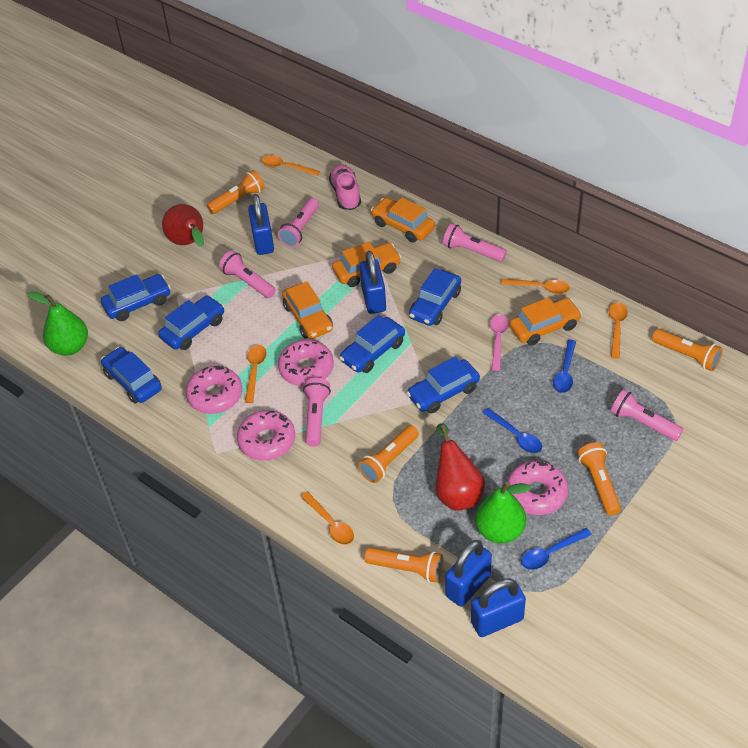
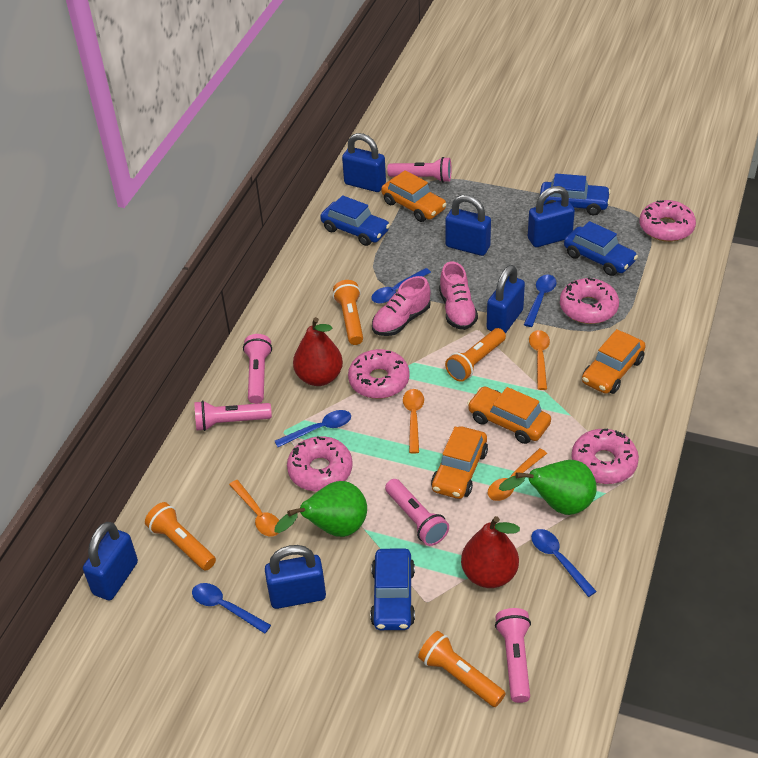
blue car: 6 -> 4
blue padlock: 4 -> 6
blue spoon: 3 -> 5
orange flashlight: 5 -> 4
orange spoon: 5 -> 4
pink donut: 4 -> 5
pink shoe: 1 -> 2
pink spoon: 1 -> 0

